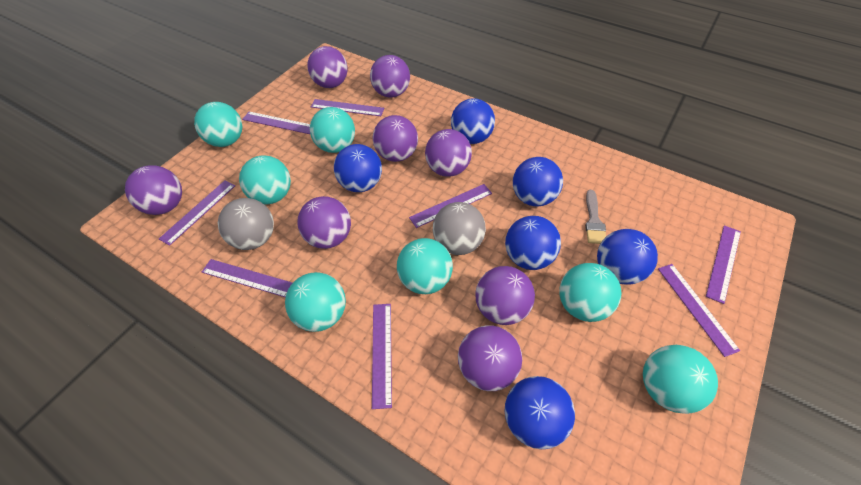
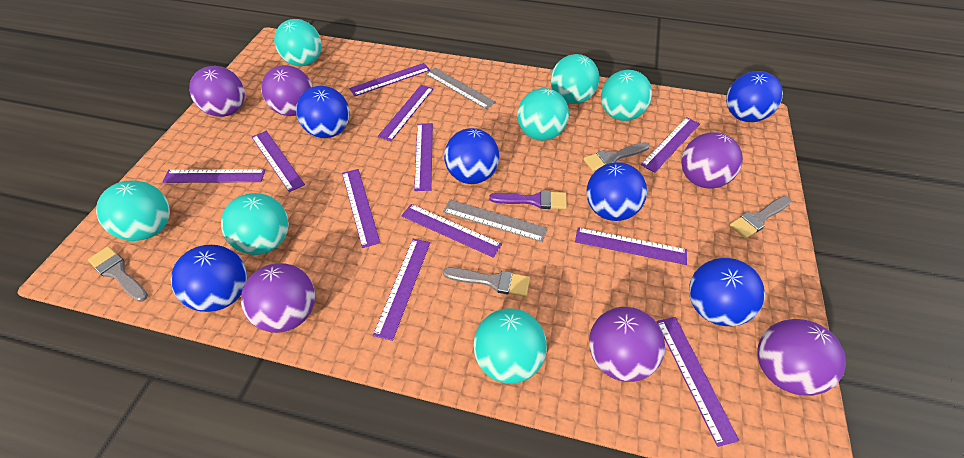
grey ball: 2 -> 0
grey brush: 1 -> 4
grey ruler: 0 -> 2
purple ball: 8 -> 6
purple brush: 0 -> 1
purple ruler: 8 -> 11

